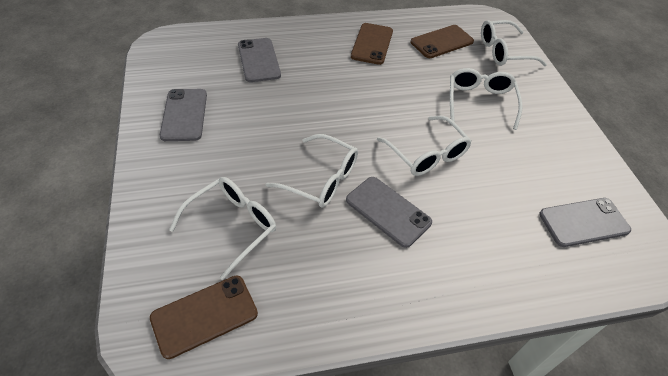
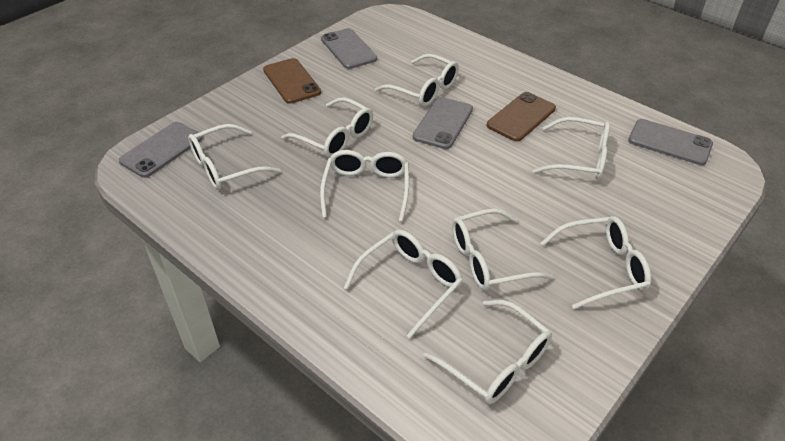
brown phone: 3 -> 2
white glasses: 5 -> 9

